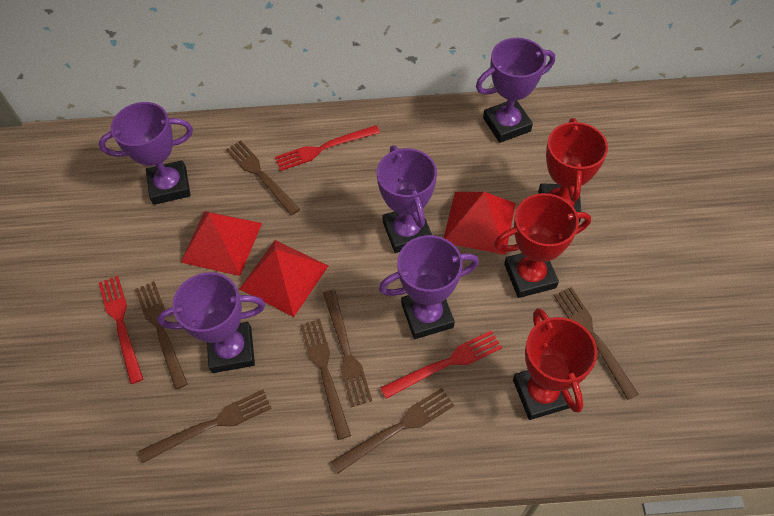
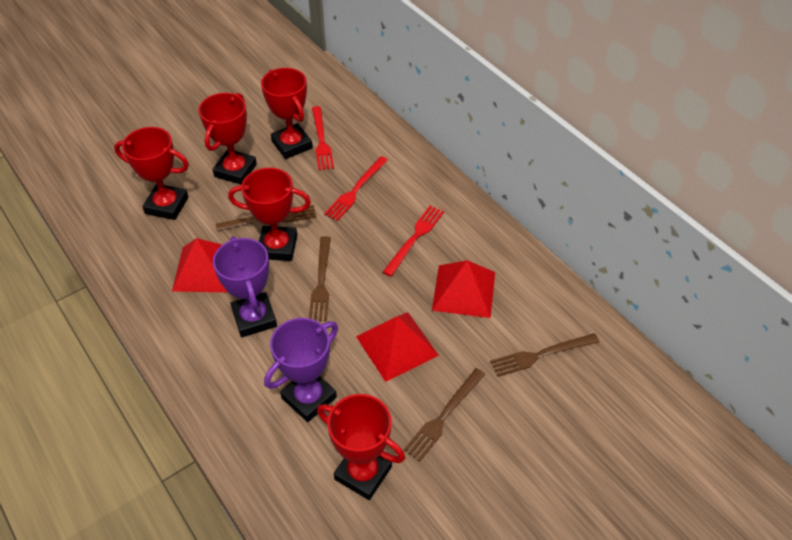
brown fork: 7 -> 4
purple trophy: 5 -> 2
red trophy: 3 -> 5

